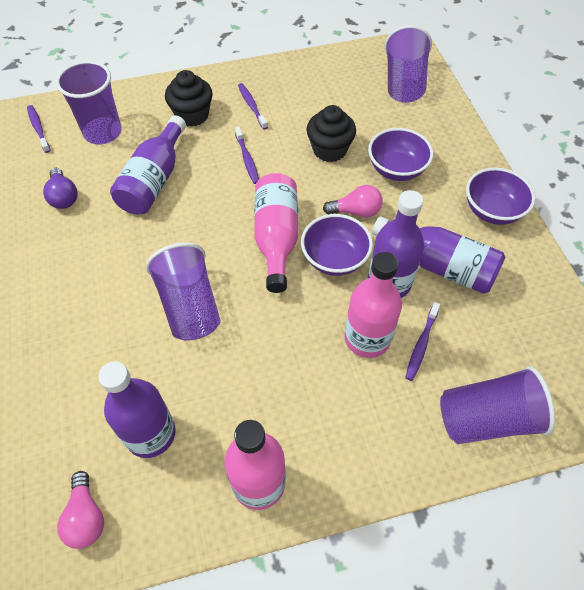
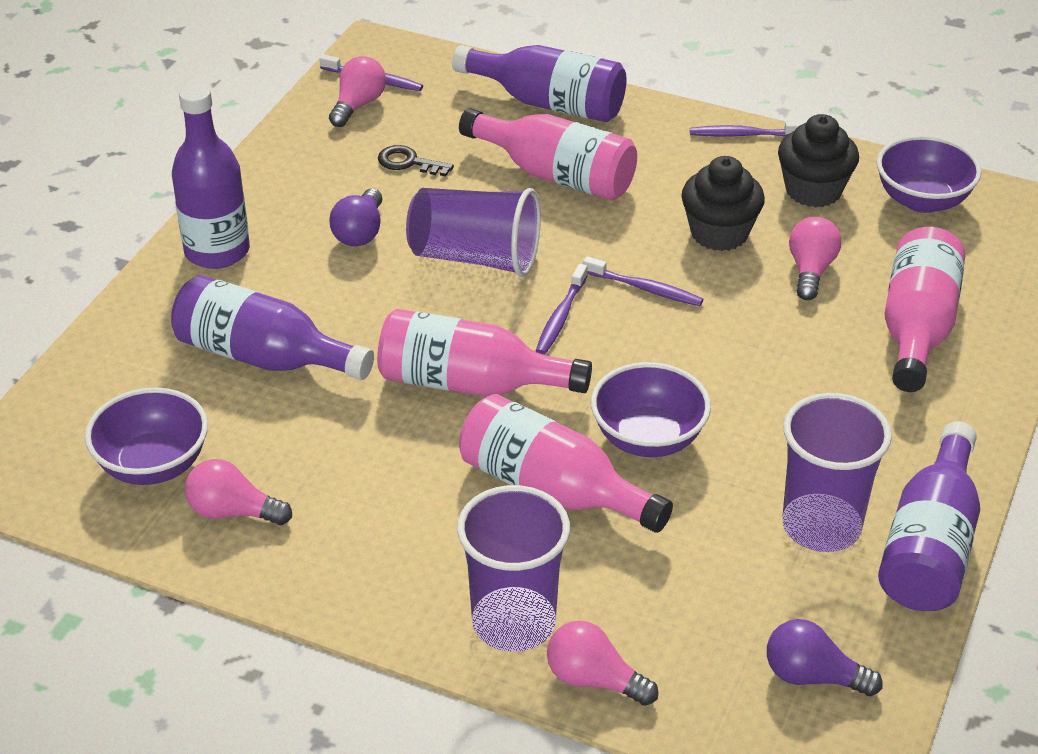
black key: 0 -> 1
pink bottle: 3 -> 4
pink light bulb: 2 -> 4
purple cup: 4 -> 3
purple light bulb: 1 -> 2

